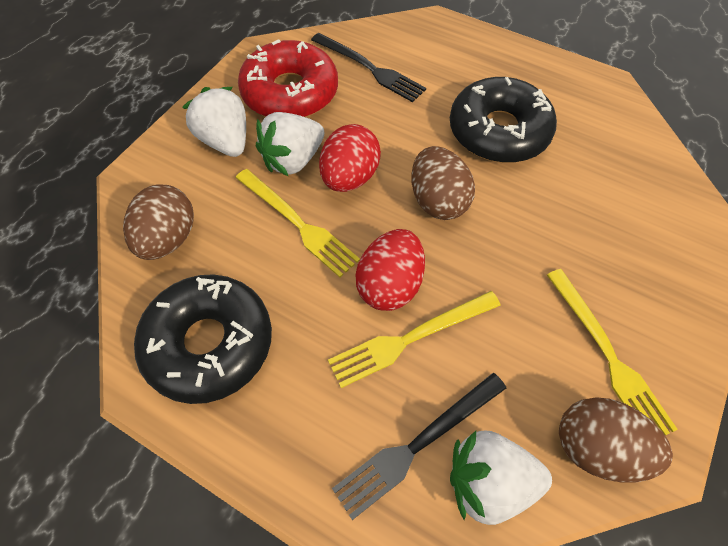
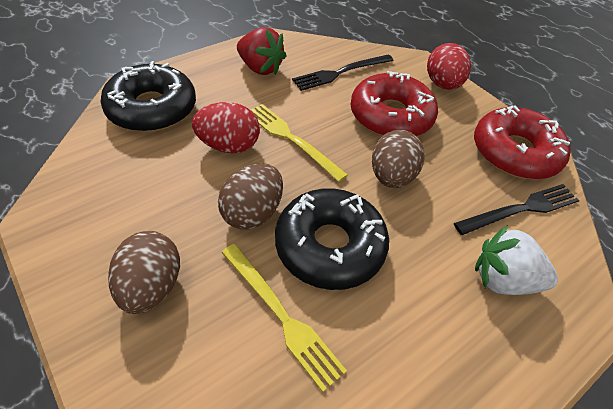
red donut: 1 -> 2
red strawberry: 0 -> 1
white strawberry: 3 -> 1
yellow fork: 3 -> 2

